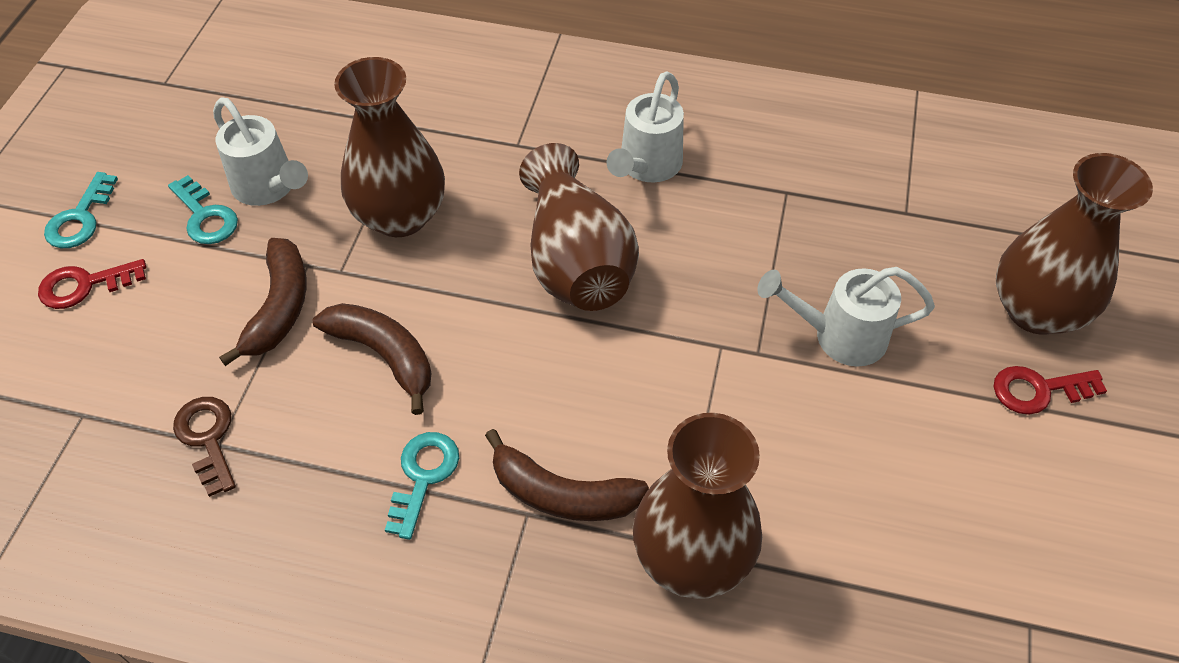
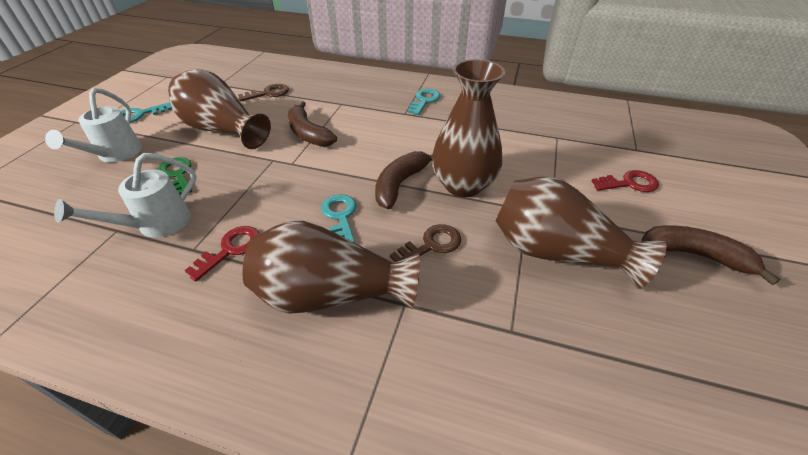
brown key: 1 -> 2
green key: 0 -> 1
white watering can: 3 -> 2

